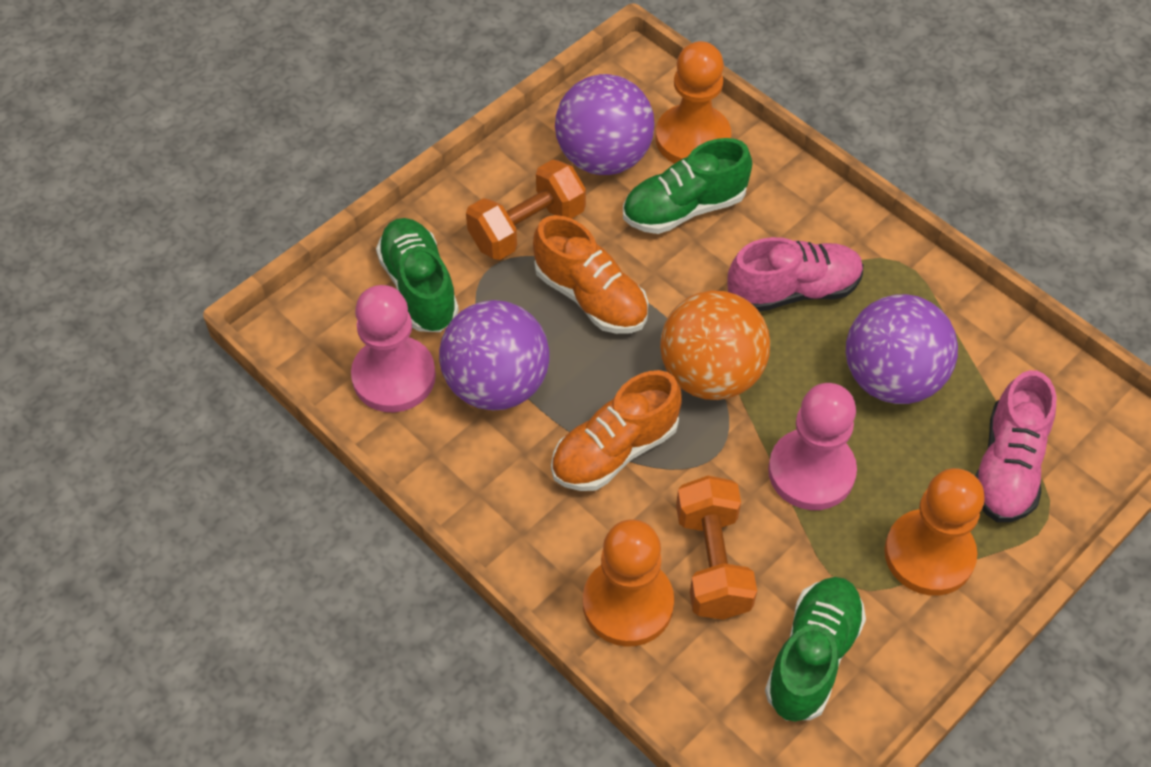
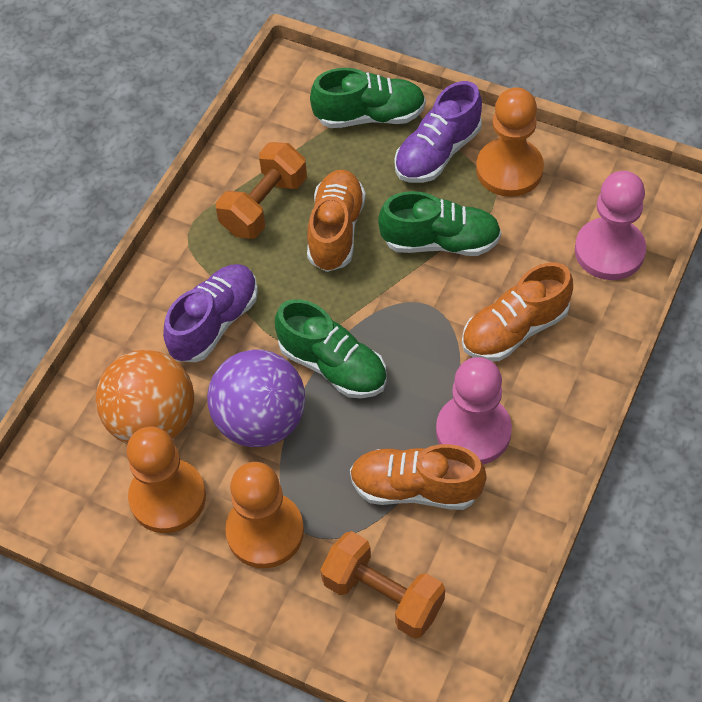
orange shoe: 2 -> 3
pink shoe: 2 -> 0
purple ball: 3 -> 1
purple shoe: 0 -> 2

